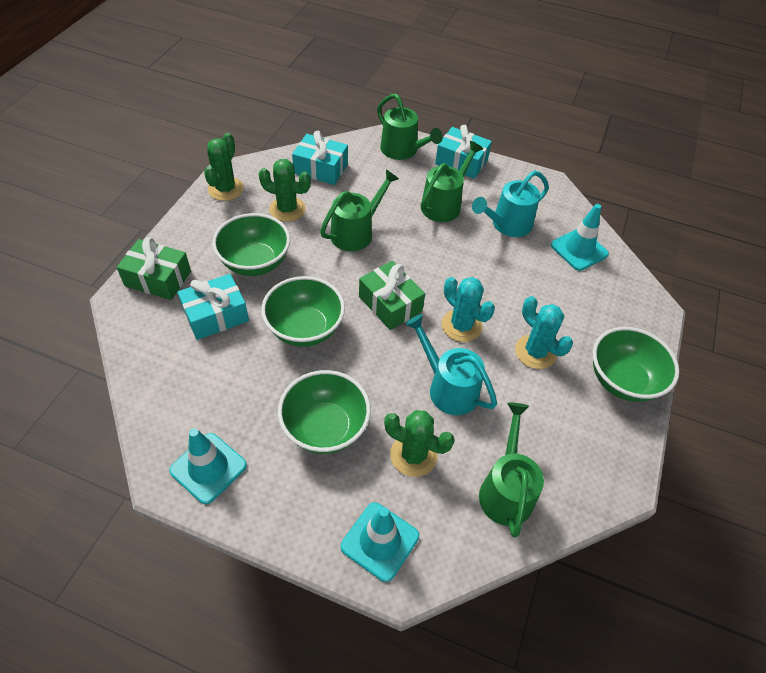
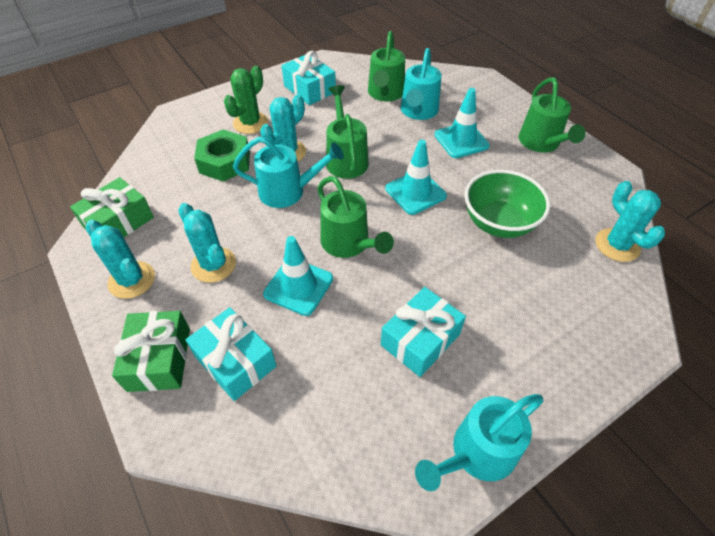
green bowl: 4 -> 1
green cactus: 3 -> 1
green nut: 0 -> 1
turquoise cactus: 2 -> 4
turquoise watering can: 2 -> 3

